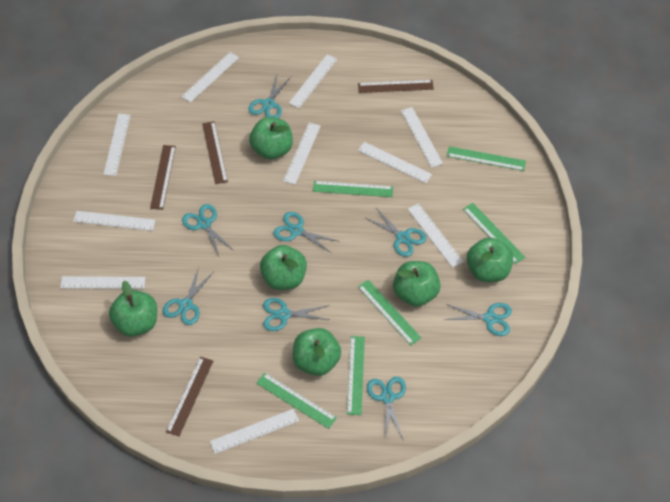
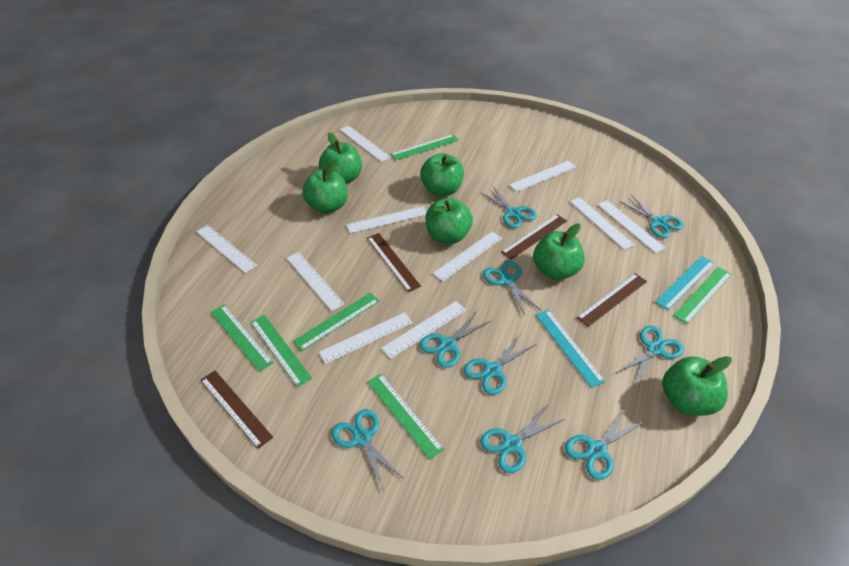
turquoise ruler: 0 -> 2
turquoise scissors: 8 -> 9

